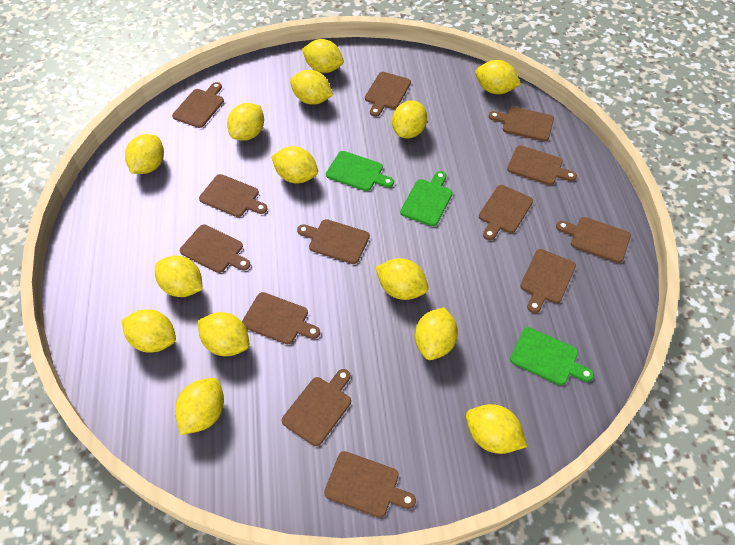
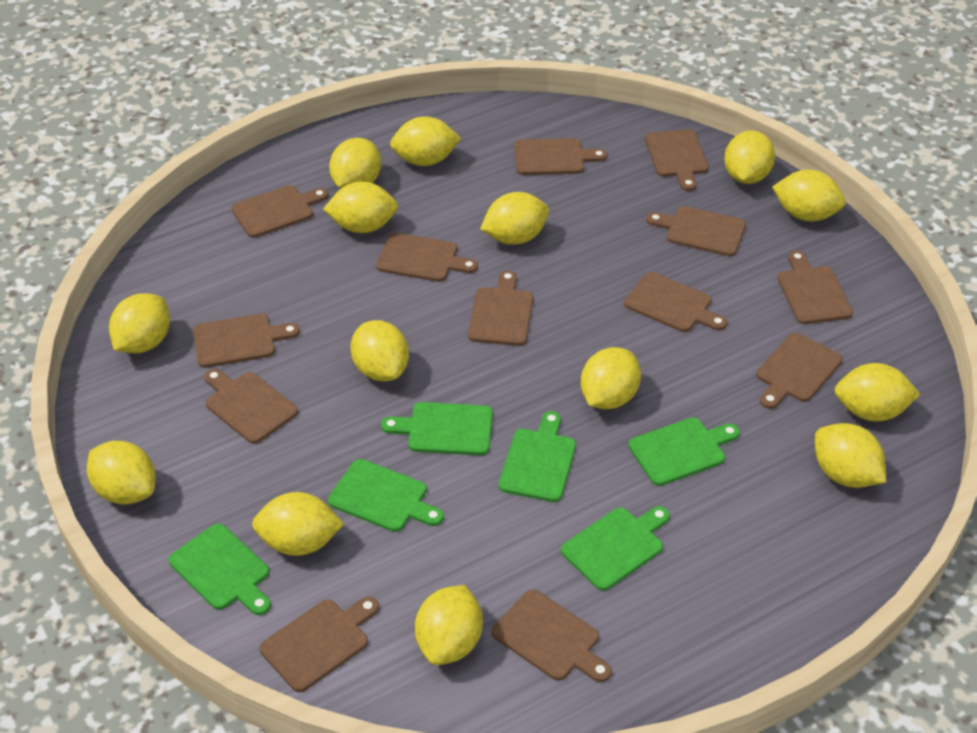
green cutting board: 3 -> 6

